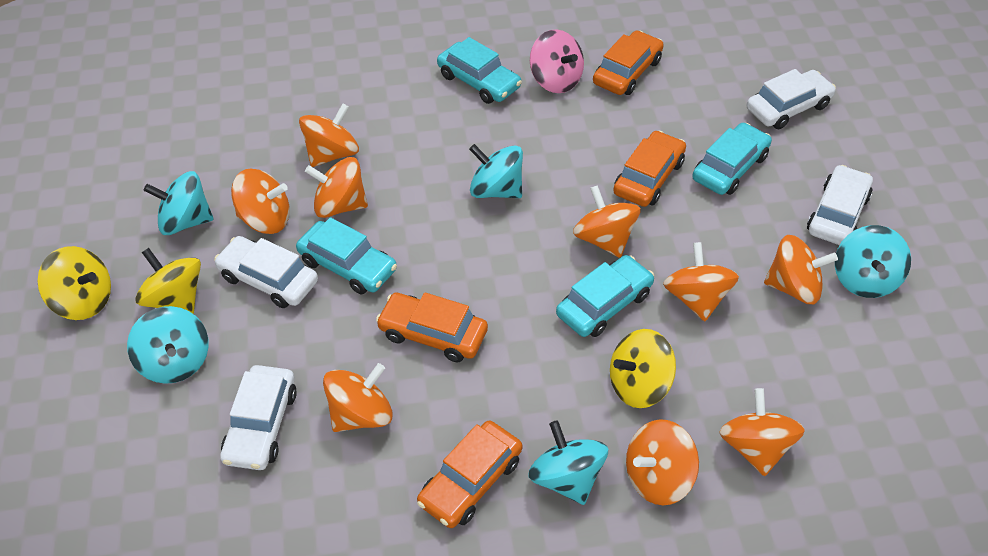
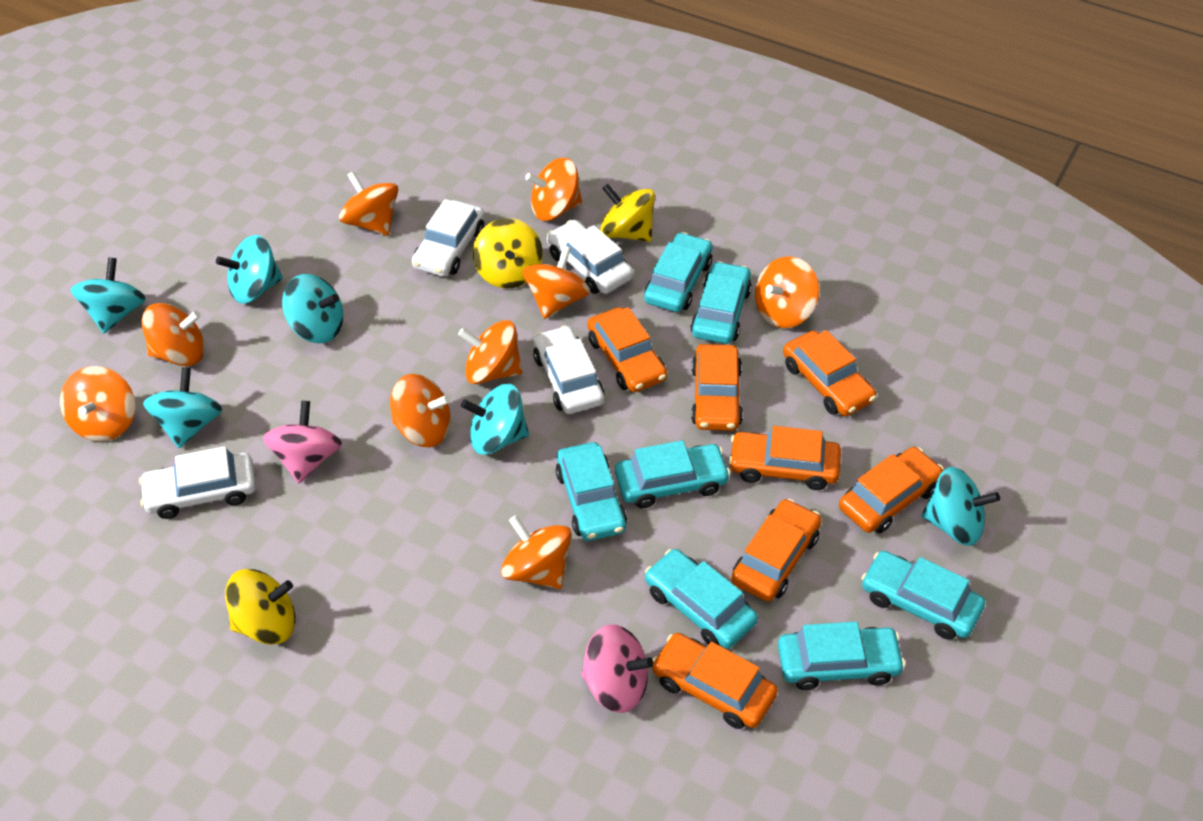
orange car: 4 -> 7
pink spinning top: 1 -> 2
turquoise car: 4 -> 7
turquoise spinning top: 5 -> 6

